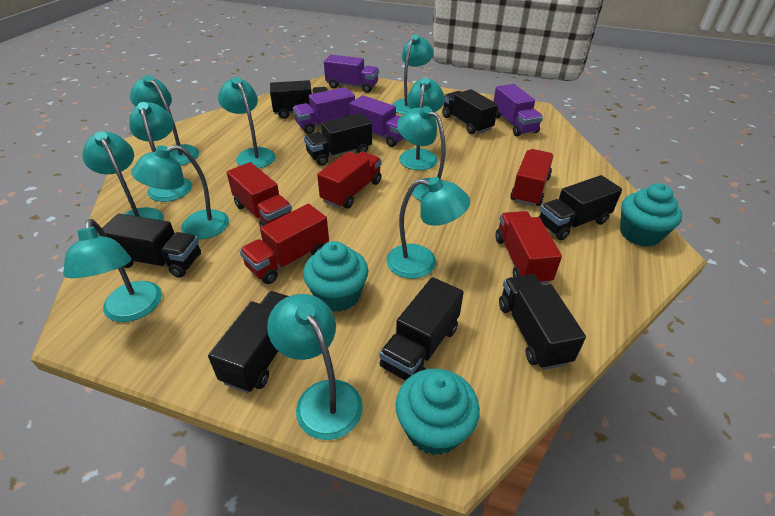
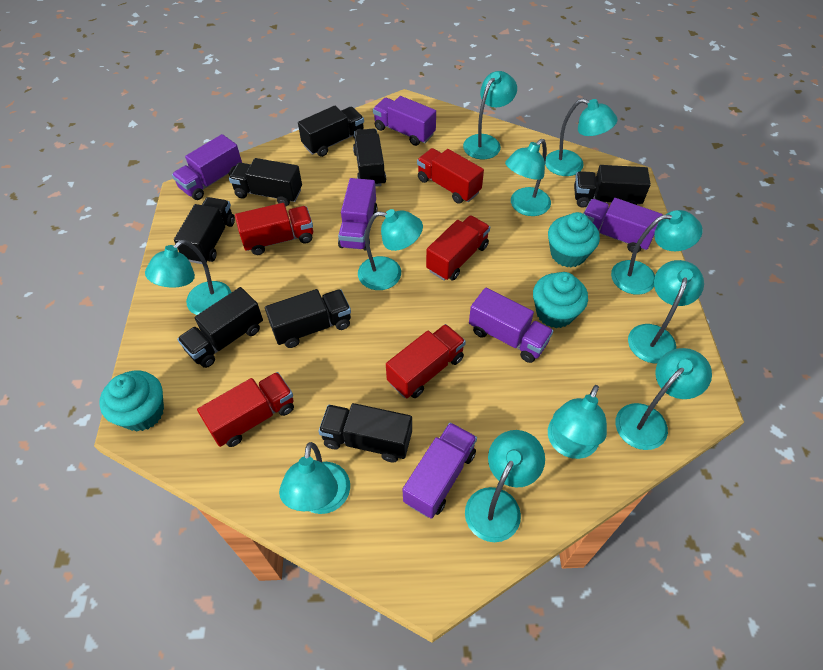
purple truck: 4 -> 6

